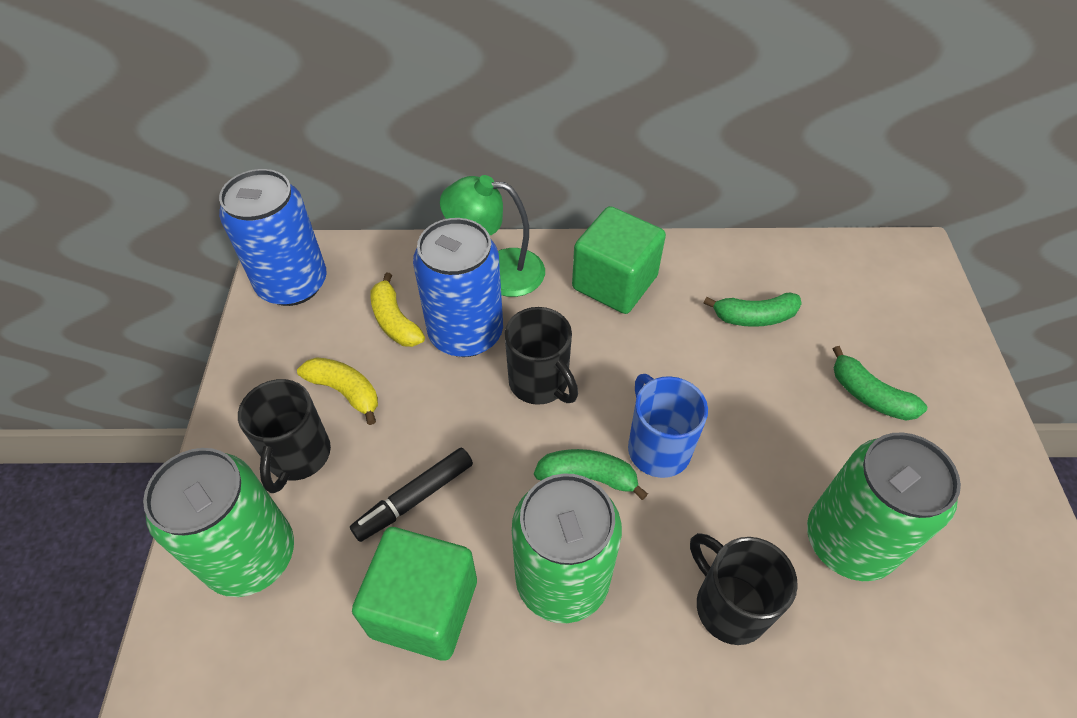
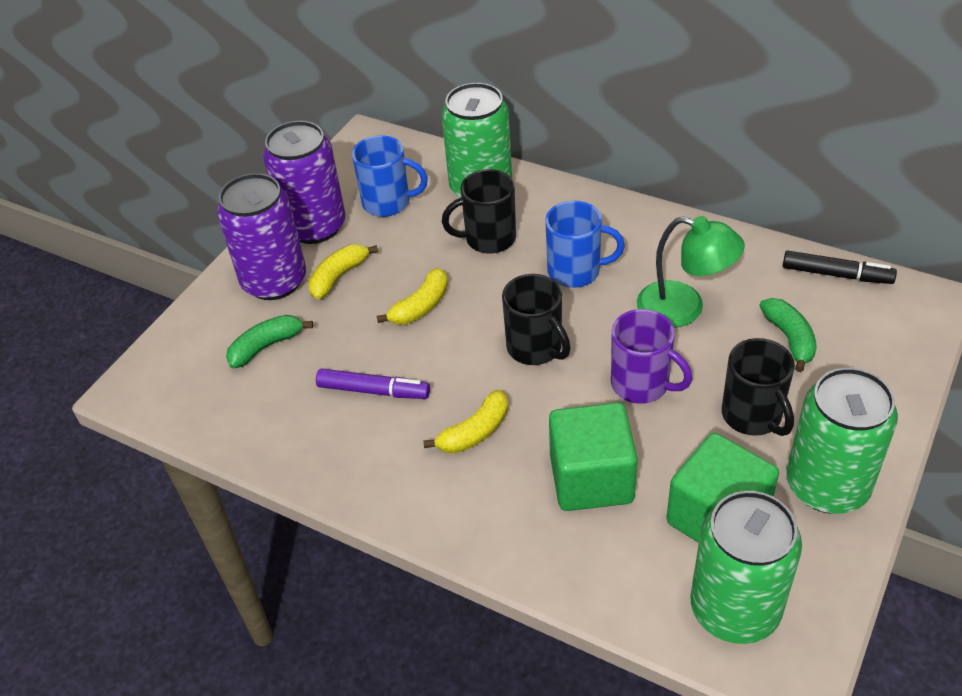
blue can: 2 -> 0
blue mug: 1 -> 2
green banana: 3 -> 2
purple can: 0 -> 2
purple marker: 0 -> 1
purple mug: 0 -> 1
yellow banana: 2 -> 3

